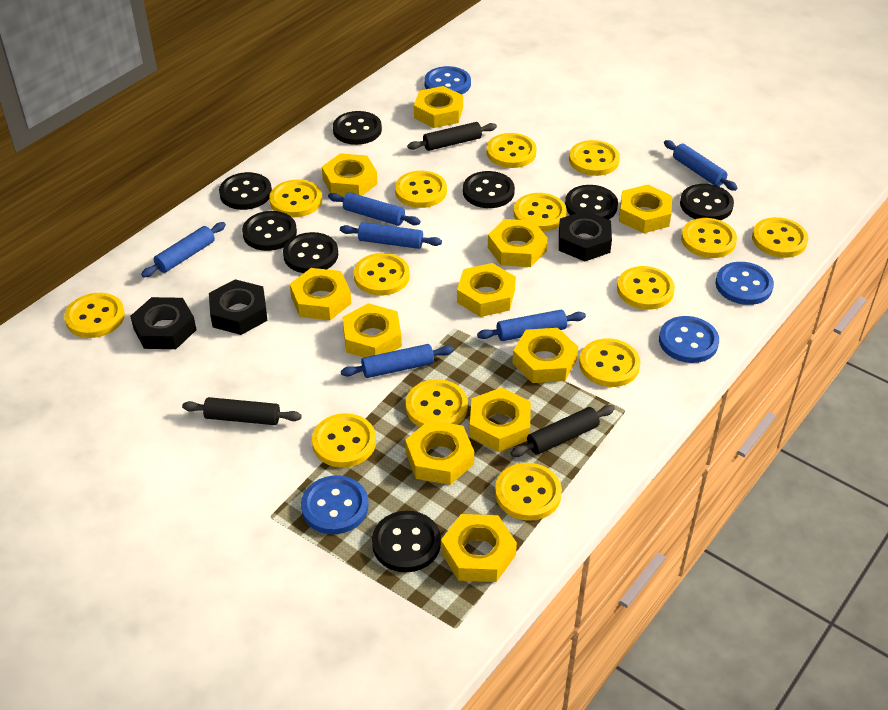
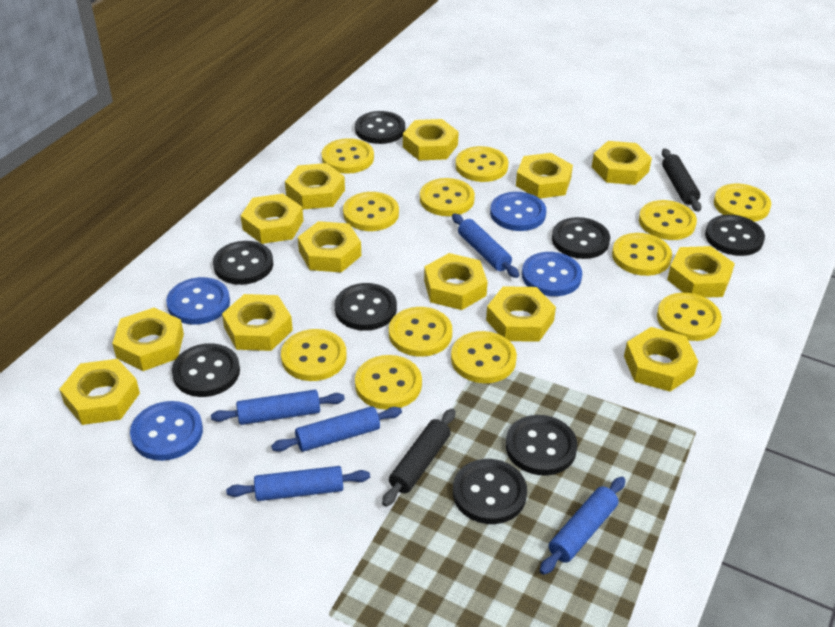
black nut: 3 -> 0
black rolling pin: 3 -> 2
blue rolling pin: 6 -> 5
yellow button: 14 -> 12
yellow nut: 11 -> 13

